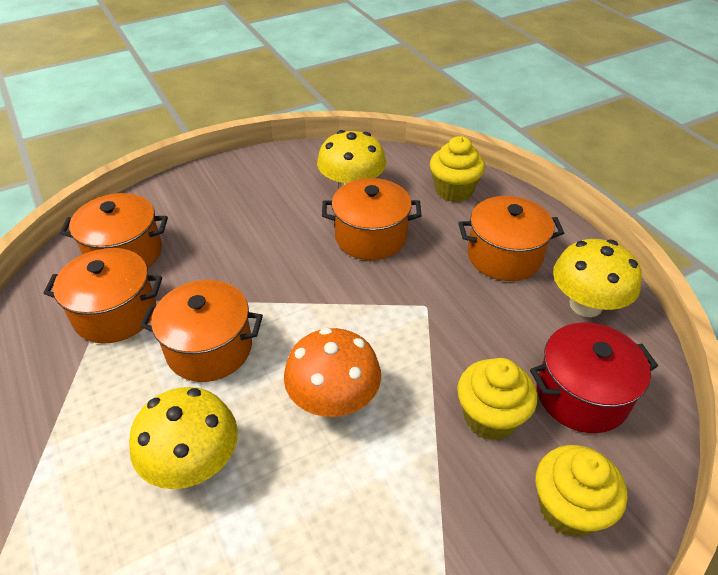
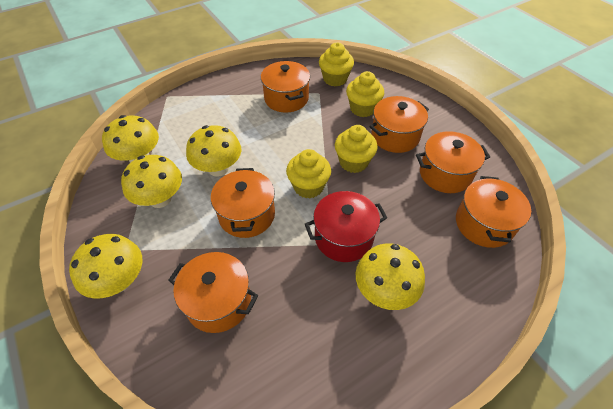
orange mushroom: 1 -> 0
orange pot: 5 -> 6
yellow cupcake: 3 -> 4
yellow mushroom: 3 -> 5

